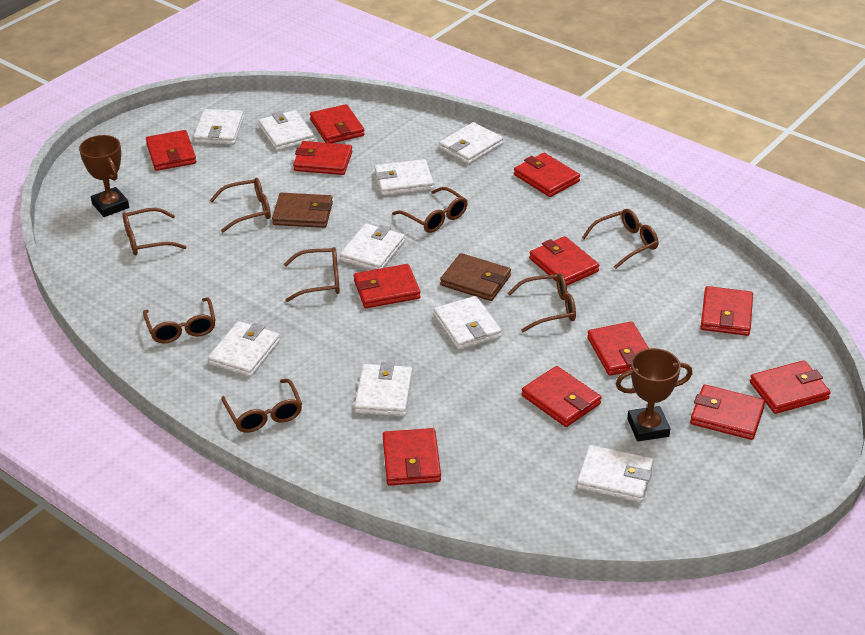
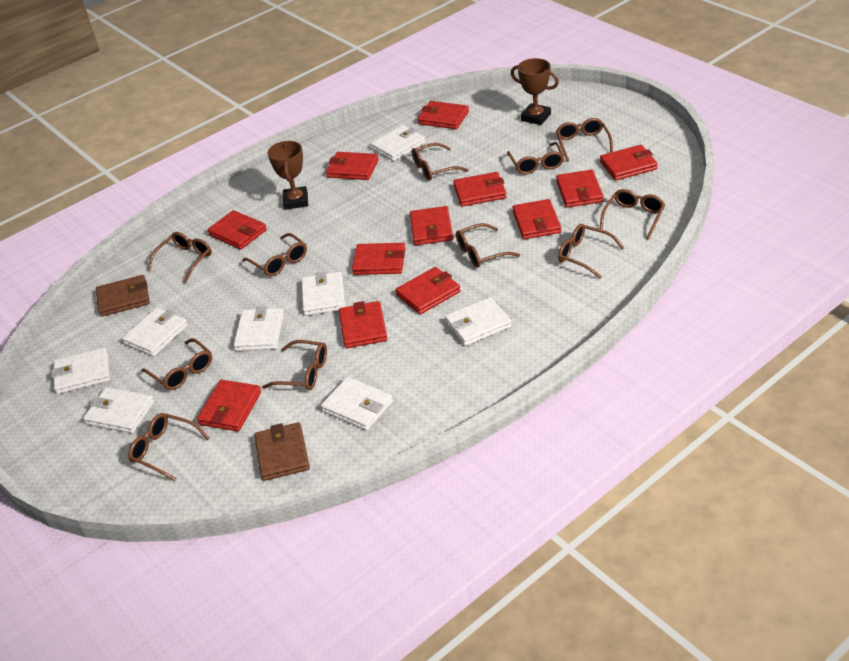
brown glasses: 8 -> 11
white wallet: 9 -> 8

